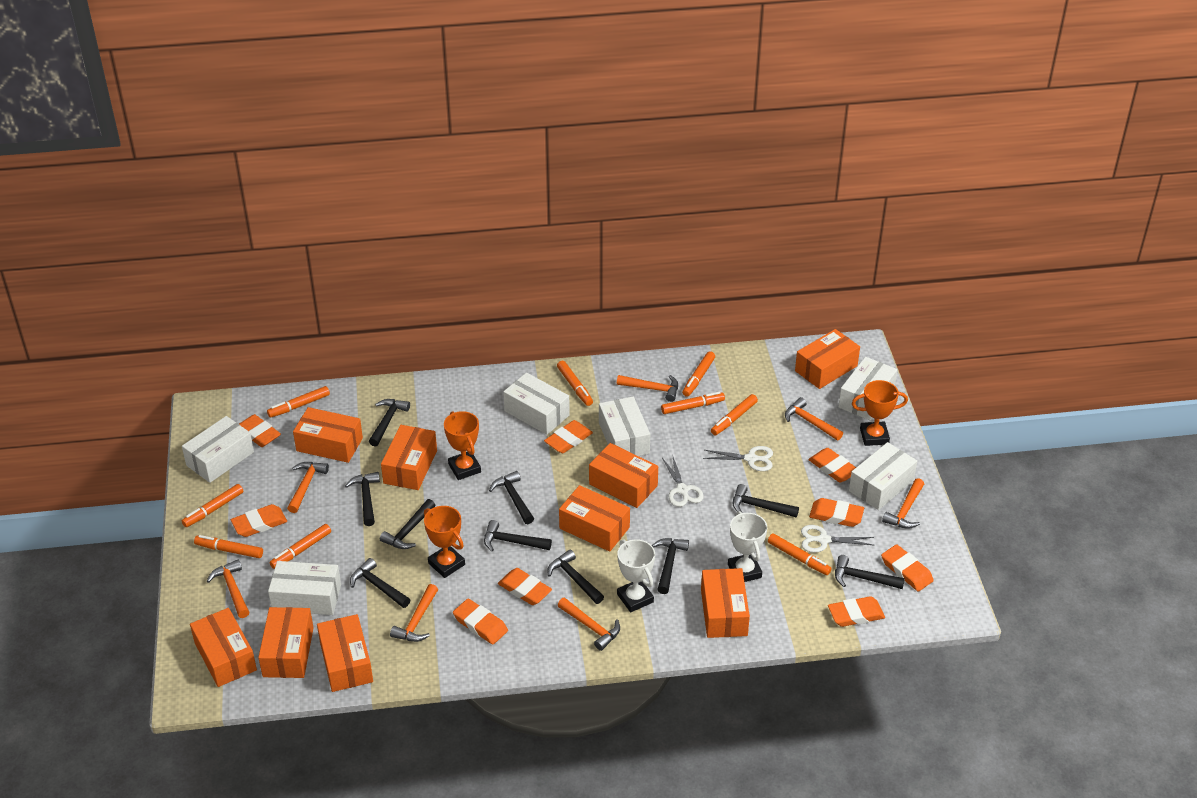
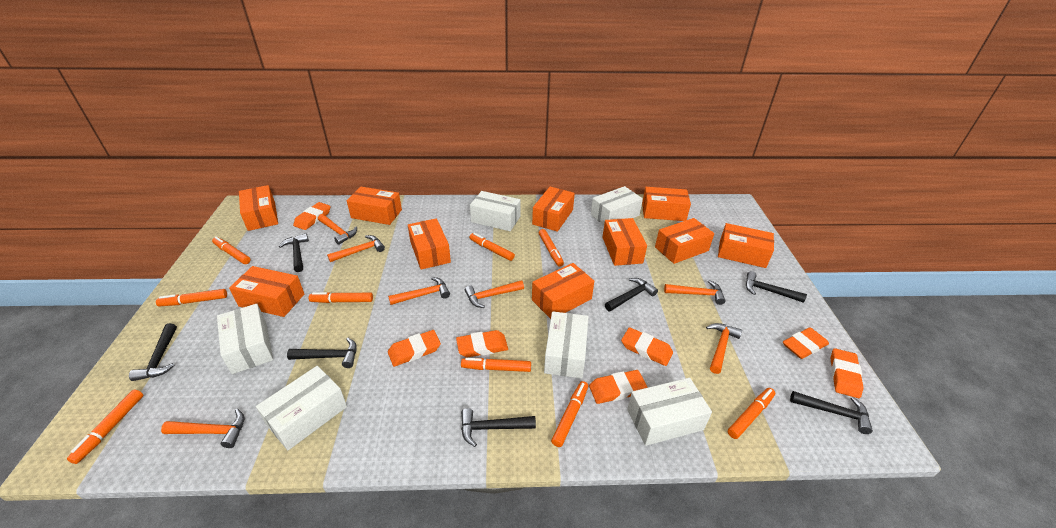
black hammer: 10 -> 7
orange box: 9 -> 10
orange eraser: 9 -> 7
orange trophy: 3 -> 0
white scissors: 3 -> 0
white trophy: 2 -> 0

